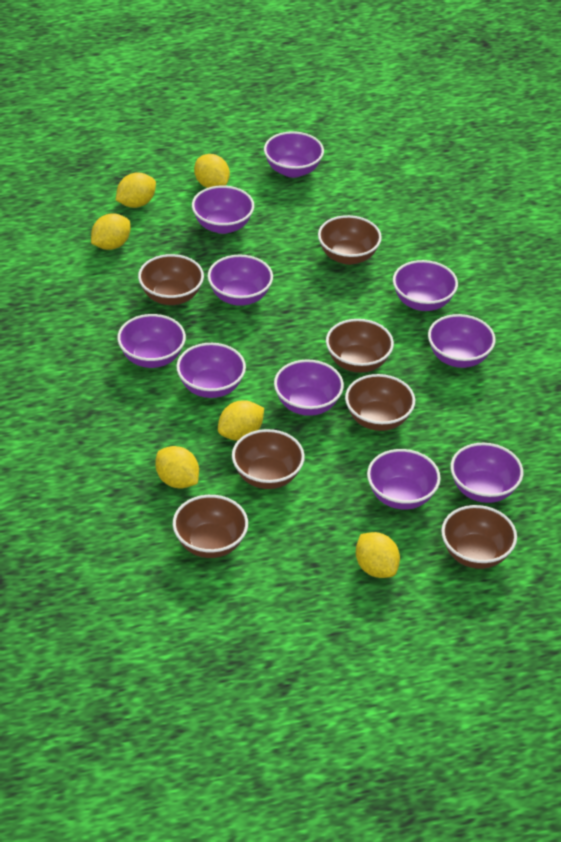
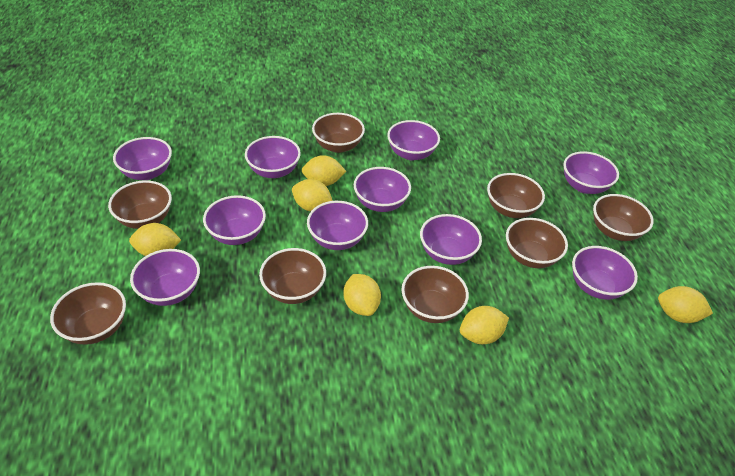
brown bowl: 7 -> 8

